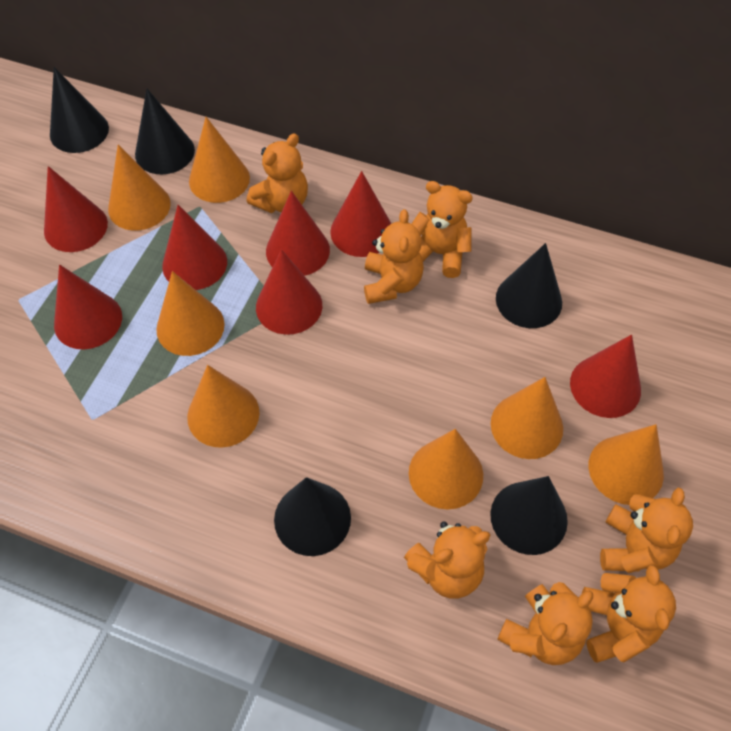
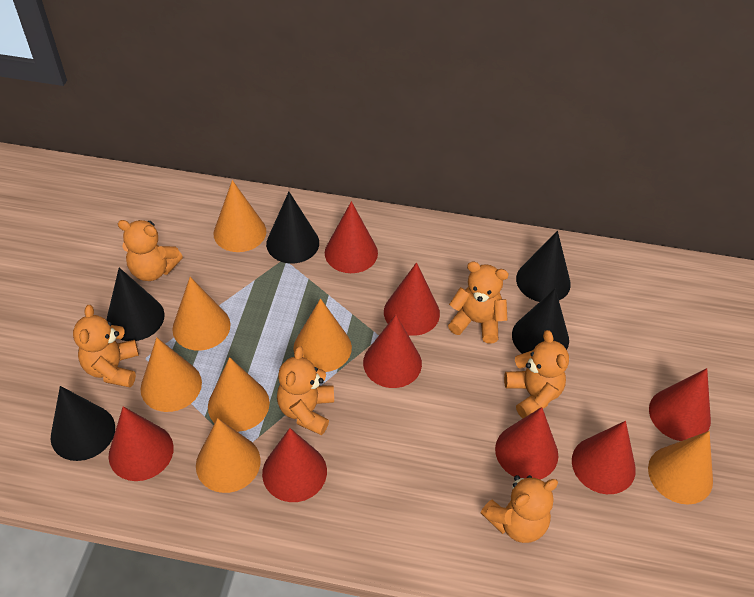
orange teddy bear: 7 -> 6
red cone: 7 -> 8

